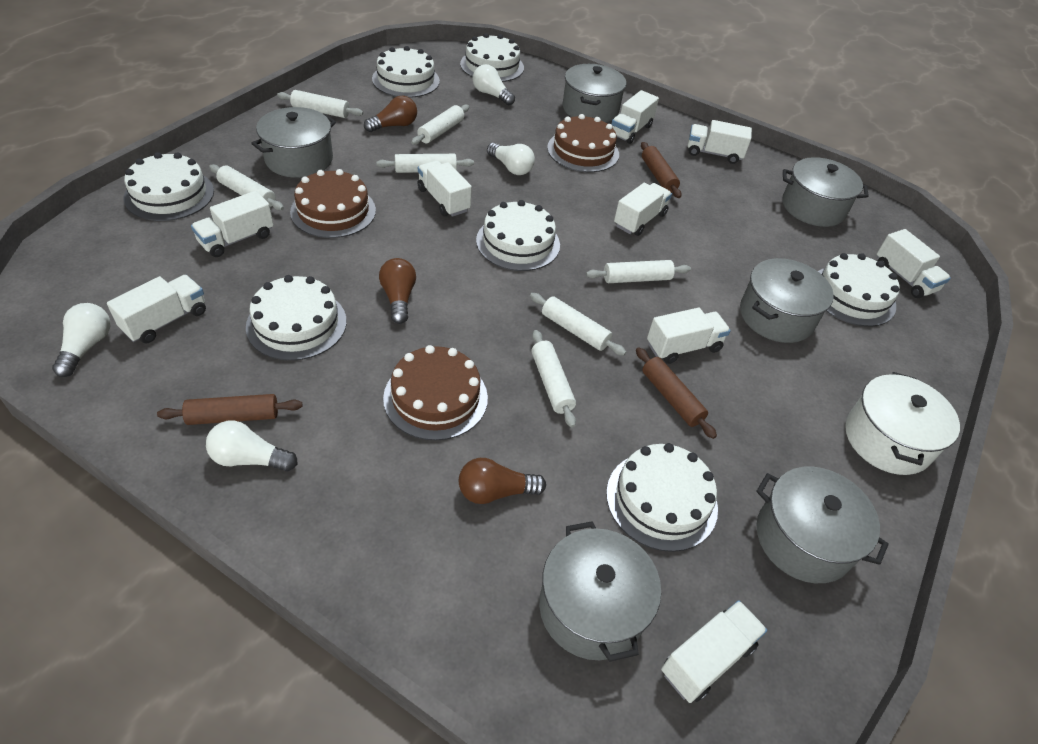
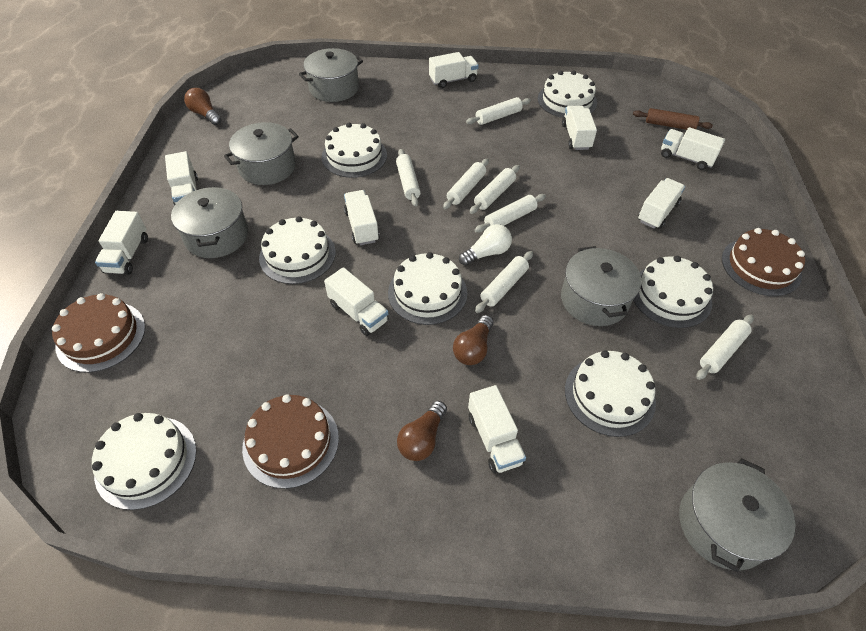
brown rolling pin: 3 -> 1
grey pot: 6 -> 5
white light bulb: 4 -> 1
white pot: 1 -> 0

